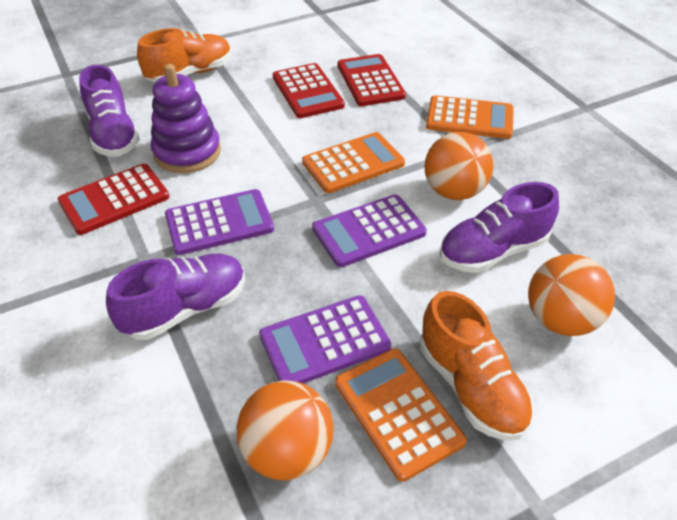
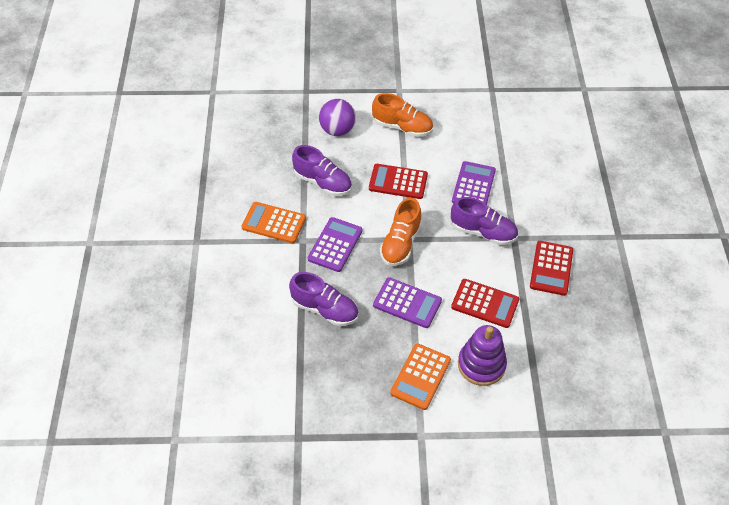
orange ball: 3 -> 0
orange calculator: 3 -> 2
purple ball: 0 -> 1

